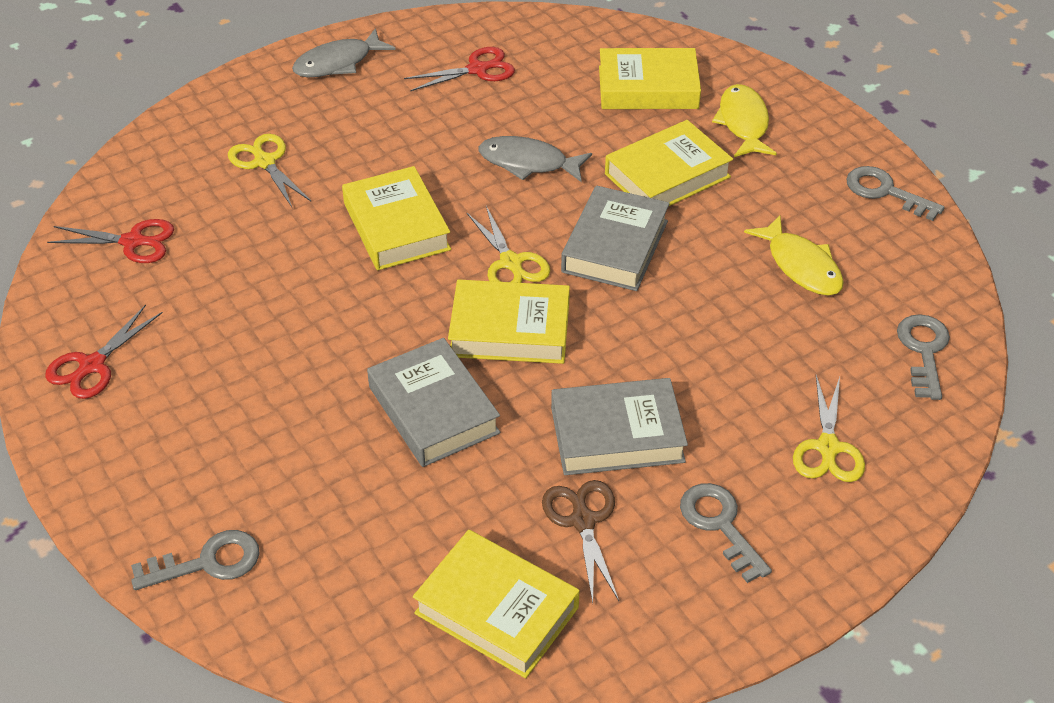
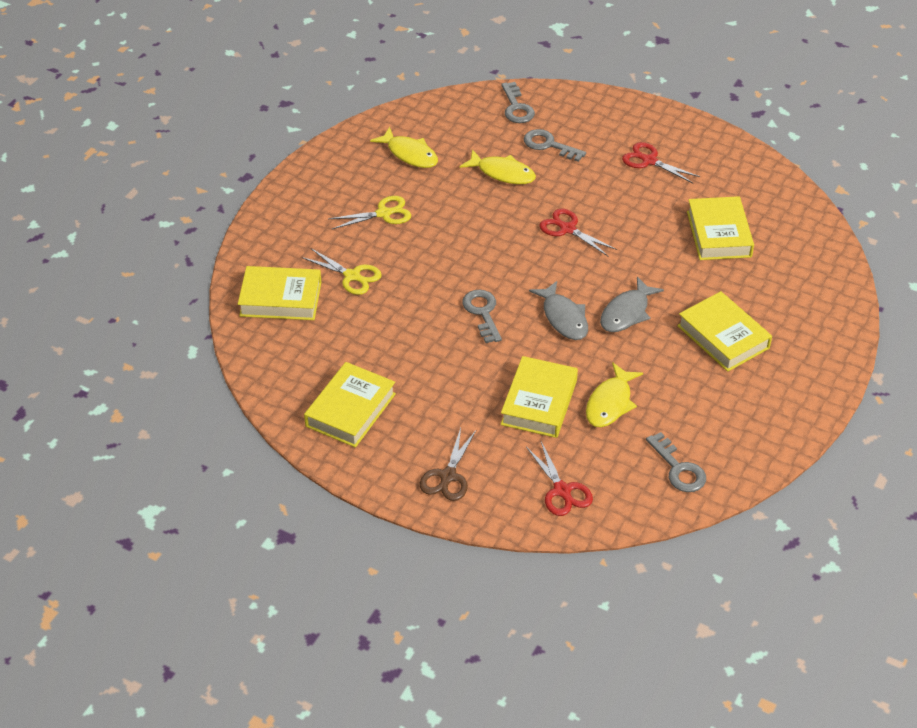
grey book: 3 -> 0
yellow fish: 2 -> 3
yellow scissors: 3 -> 2

